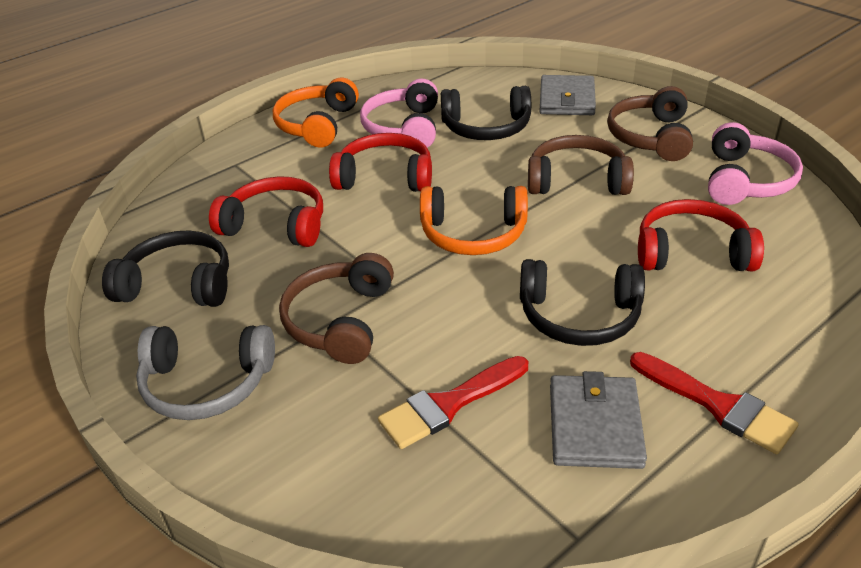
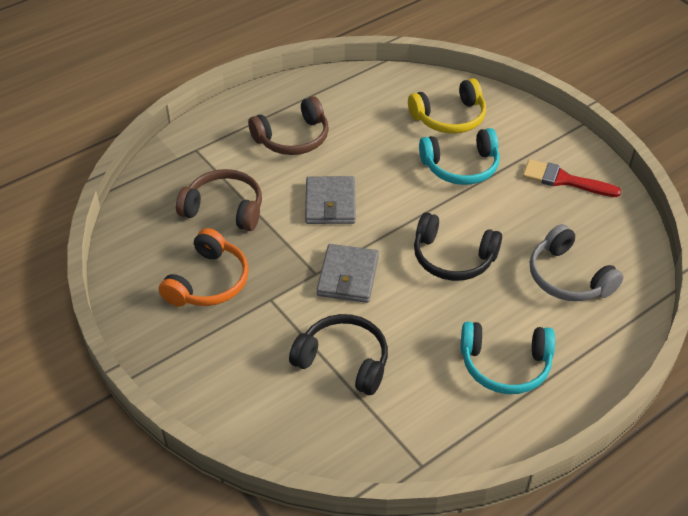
black headphones: 3 -> 2
brown headphones: 3 -> 2
orange headphones: 2 -> 1
pink headphones: 2 -> 0
red brush: 2 -> 1
red headphones: 3 -> 0
turquoise headphones: 0 -> 2
yellow headphones: 0 -> 1

